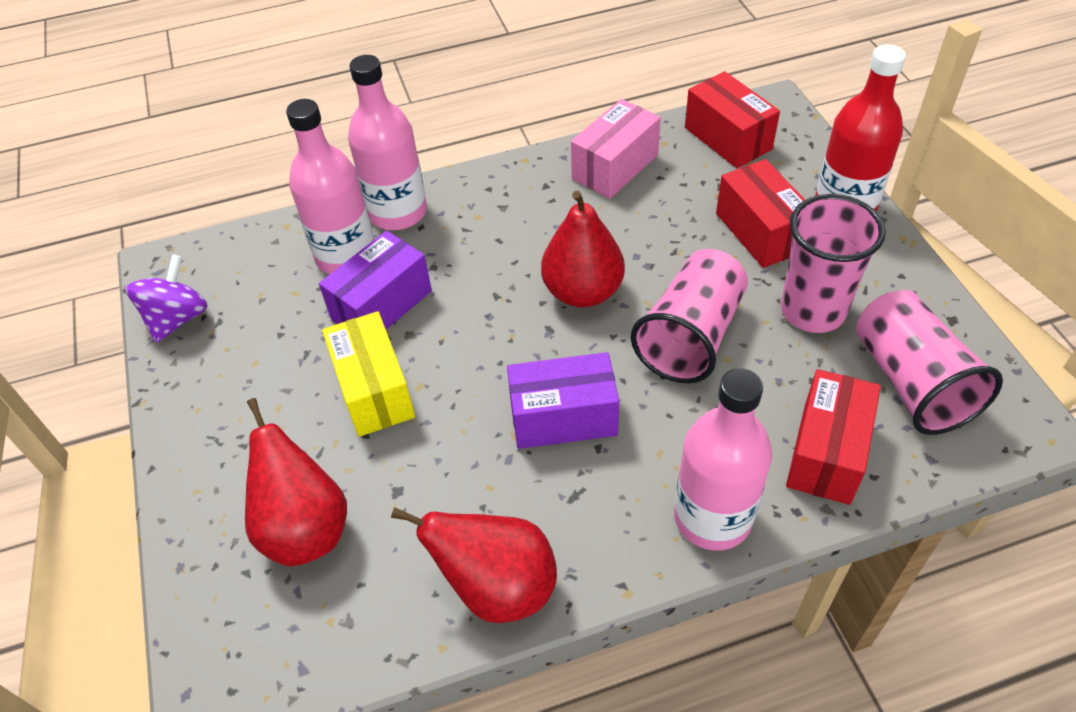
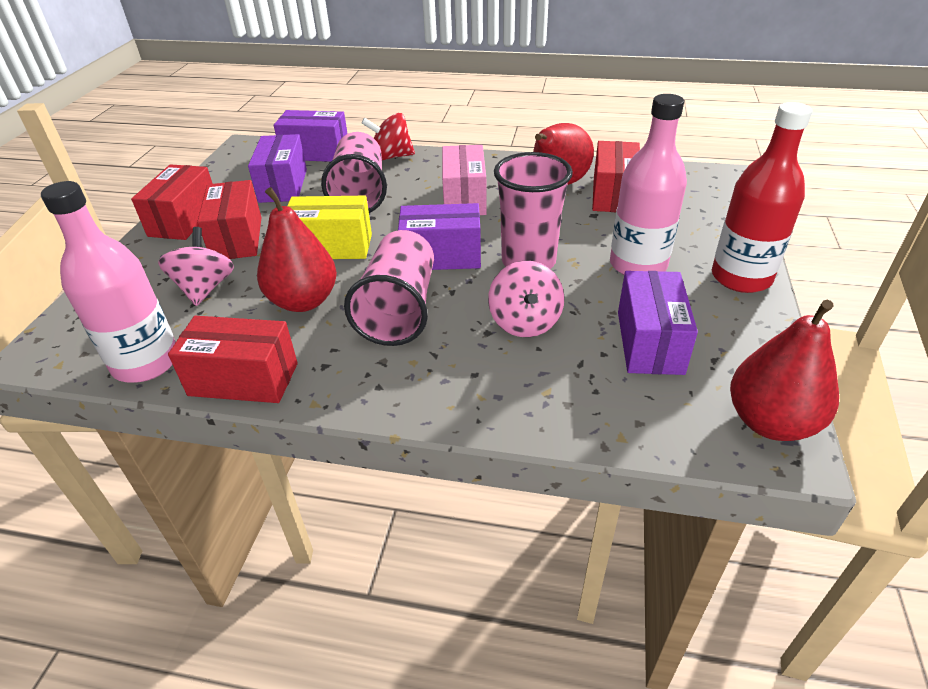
pink bottle: 3 -> 2
pink spinning top: 0 -> 2
purple box: 2 -> 4
purple spinning top: 1 -> 0
red box: 3 -> 4
red spinning top: 0 -> 1

